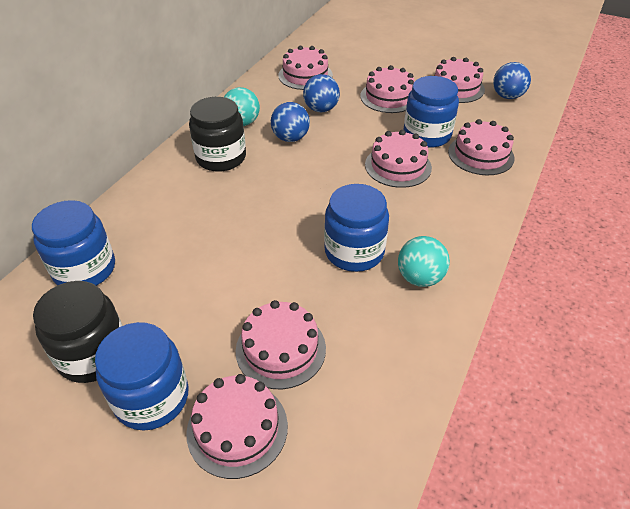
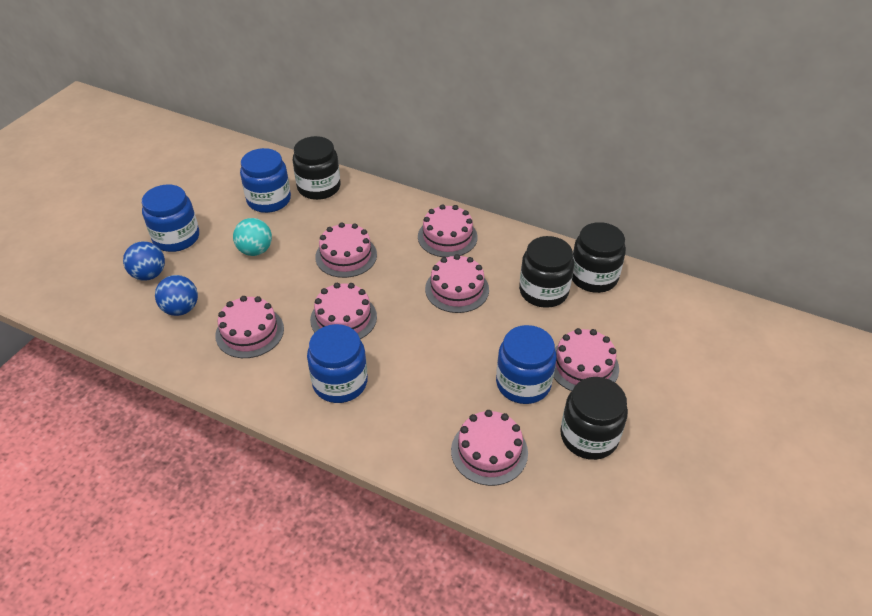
black jar: 2 -> 4
blue ball: 3 -> 2
turquoise ball: 2 -> 1

